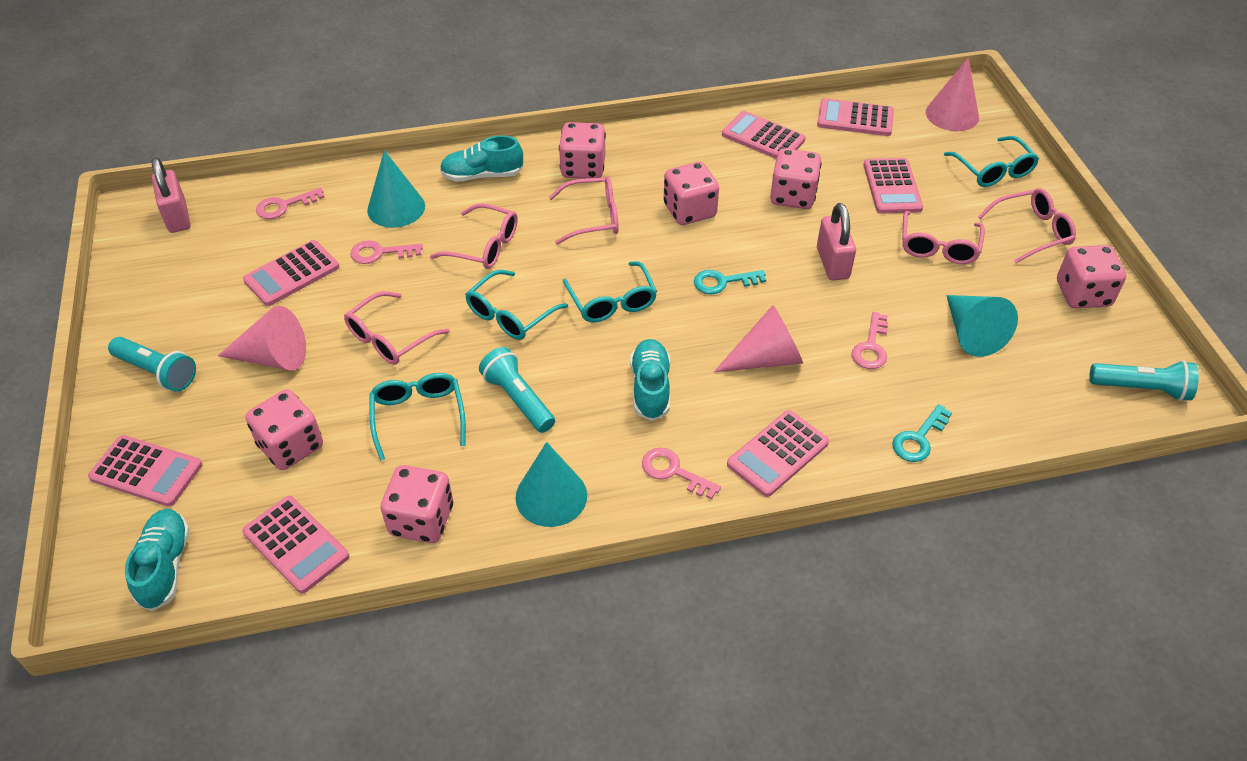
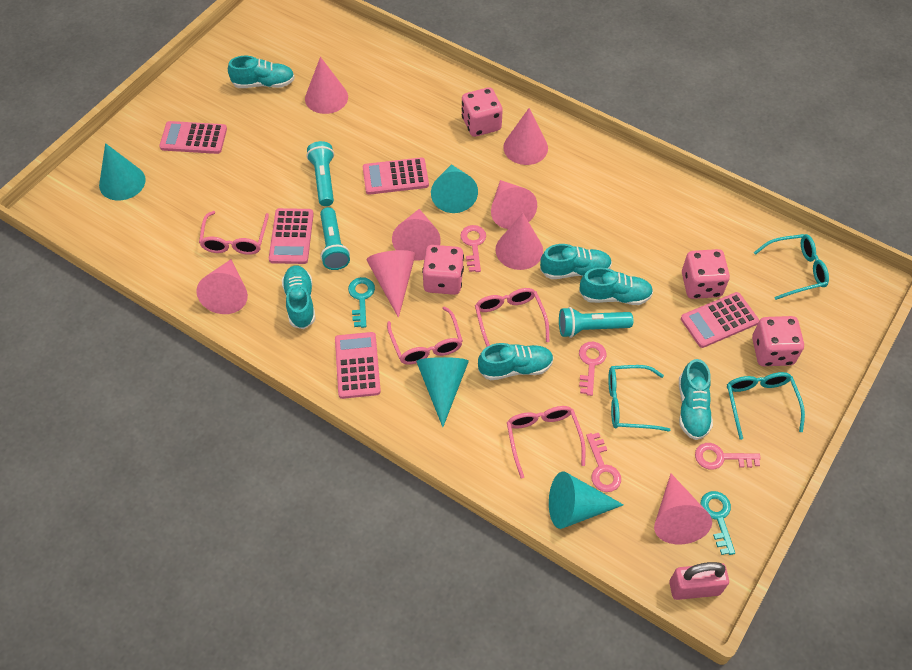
pink calculator: 7 -> 5
pink cone: 3 -> 8
pink dice: 6 -> 4
pink glasses: 5 -> 4
pink padlock: 2 -> 1
turquoise cone: 3 -> 4
turquoise glasses: 4 -> 3
turquoise shoe: 3 -> 6

